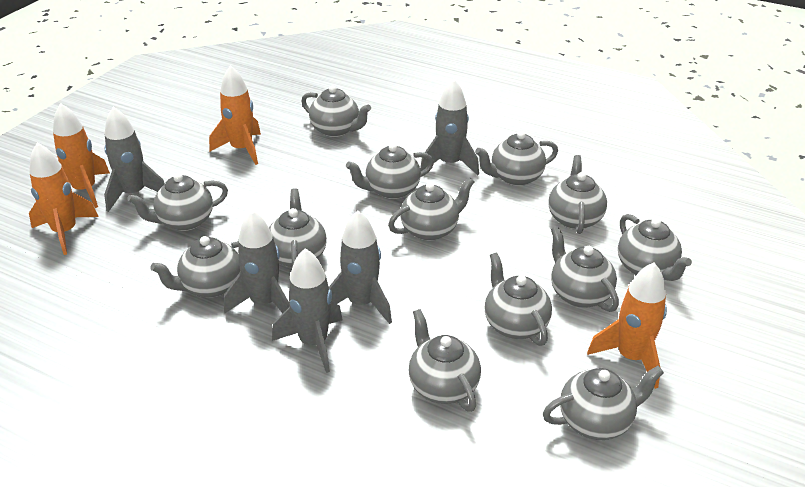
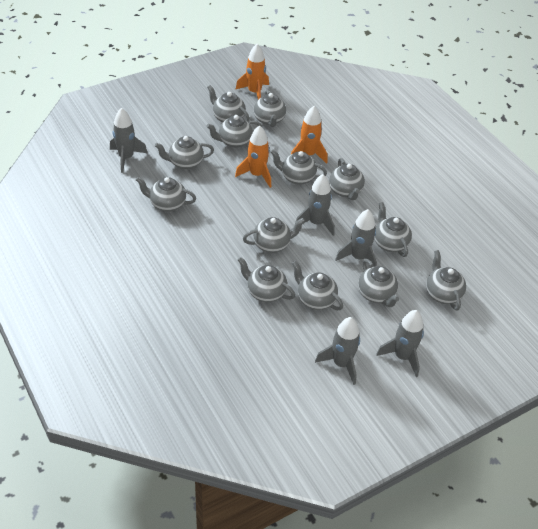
orange rocket: 4 -> 3

